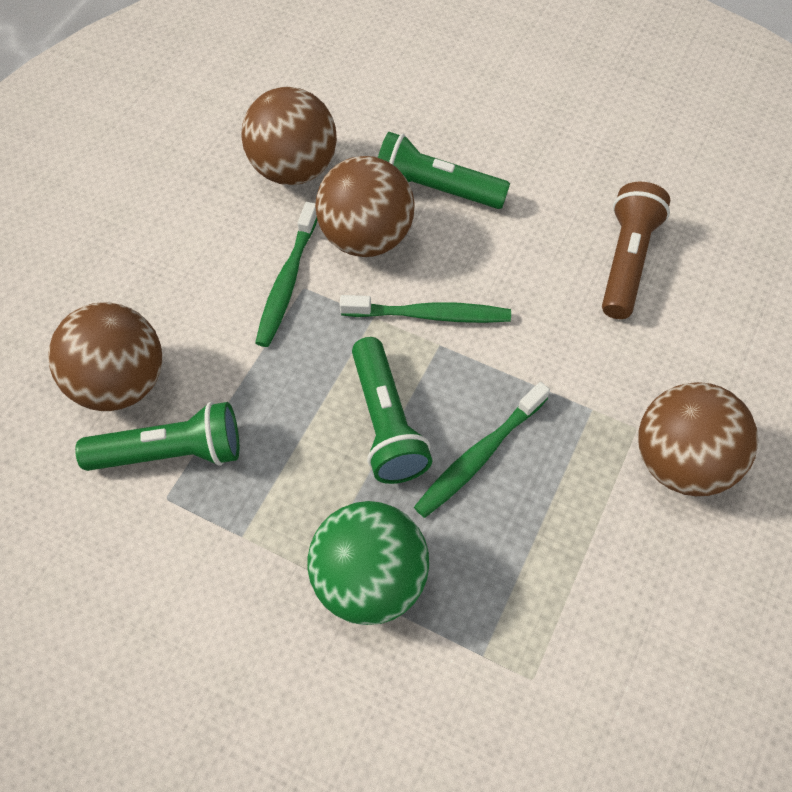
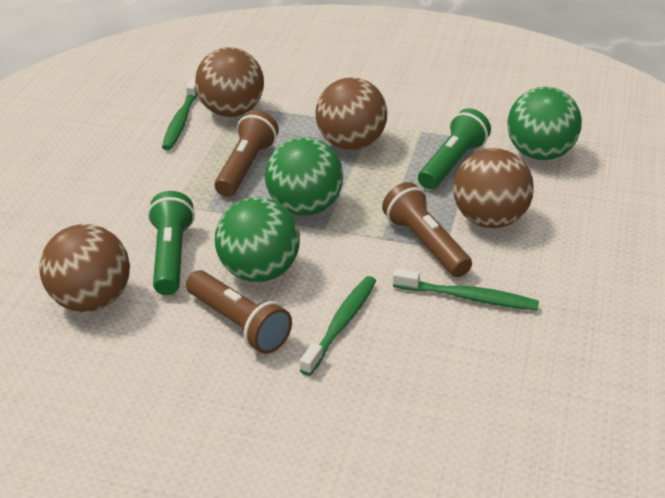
brown flashlight: 1 -> 3
green ball: 1 -> 3
green flashlight: 3 -> 2

